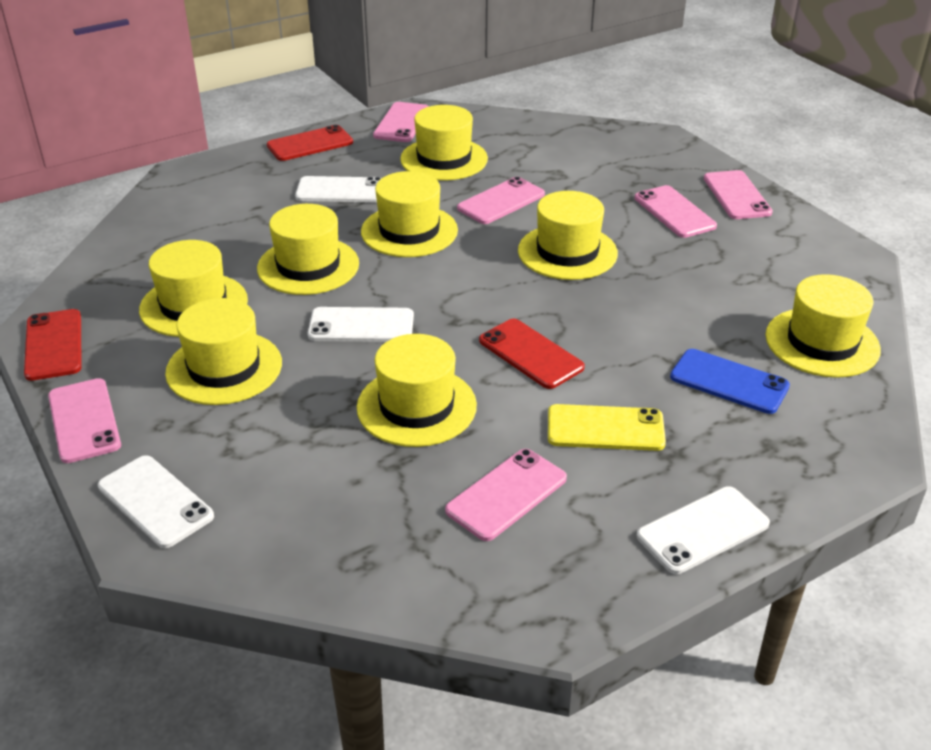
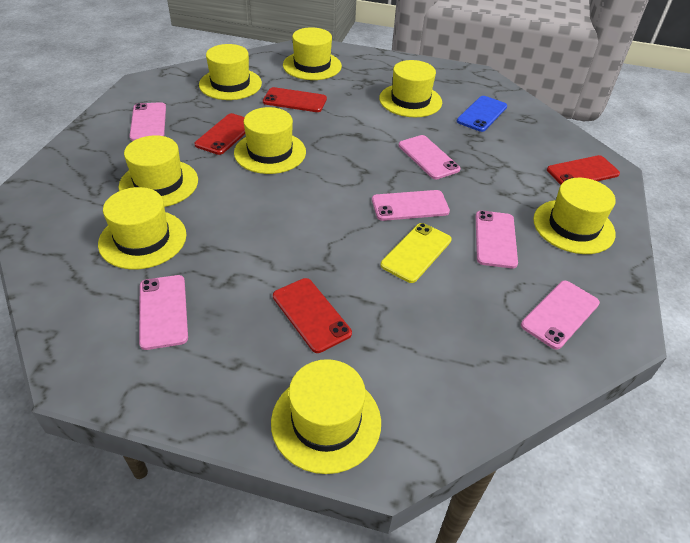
red phone: 3 -> 4
white phone: 4 -> 0

